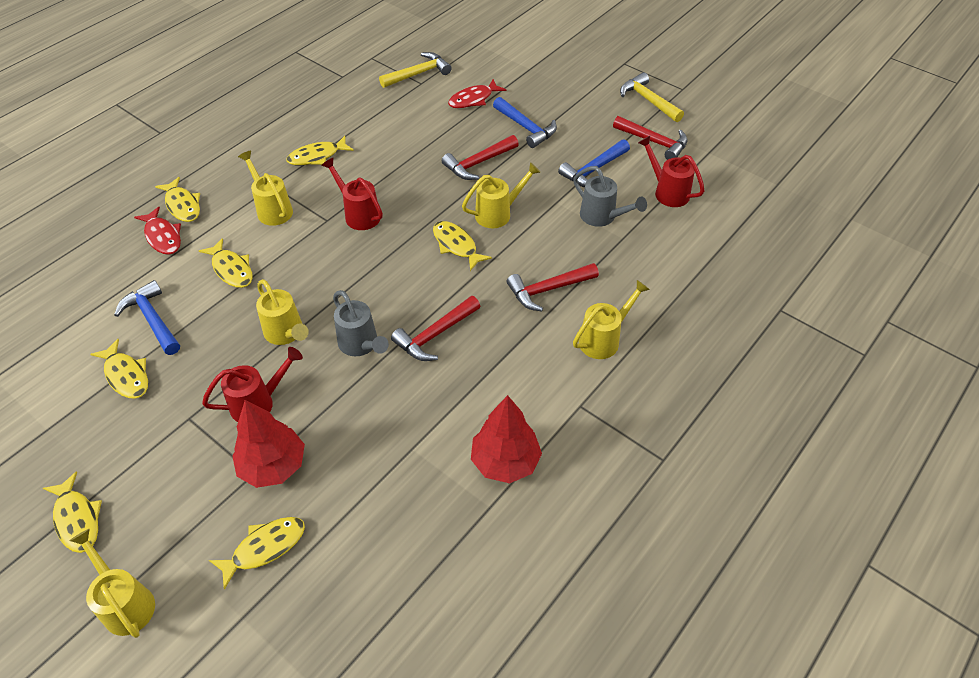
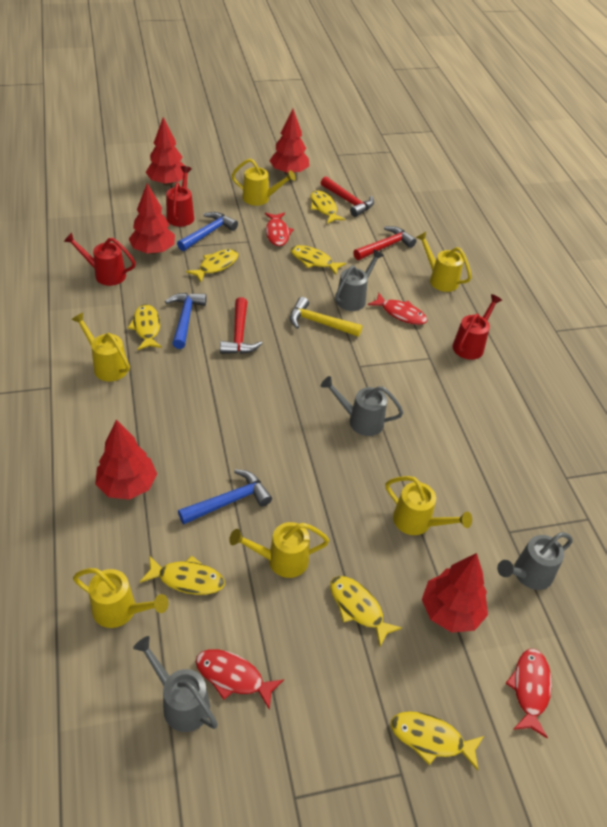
grey watering can: 2 -> 4
red fish: 2 -> 4
red hammer: 4 -> 3
red tree: 2 -> 5
yellow hammer: 2 -> 1
yellow watering can: 5 -> 6

